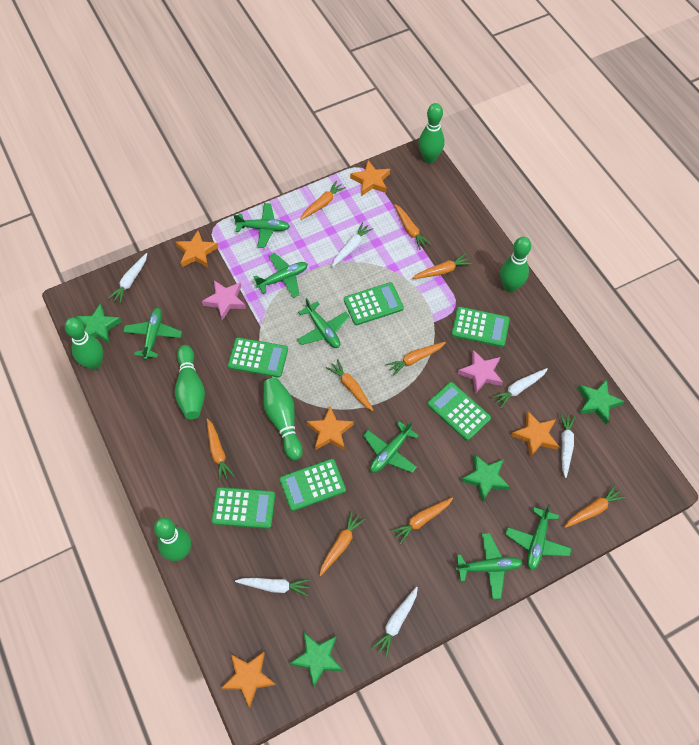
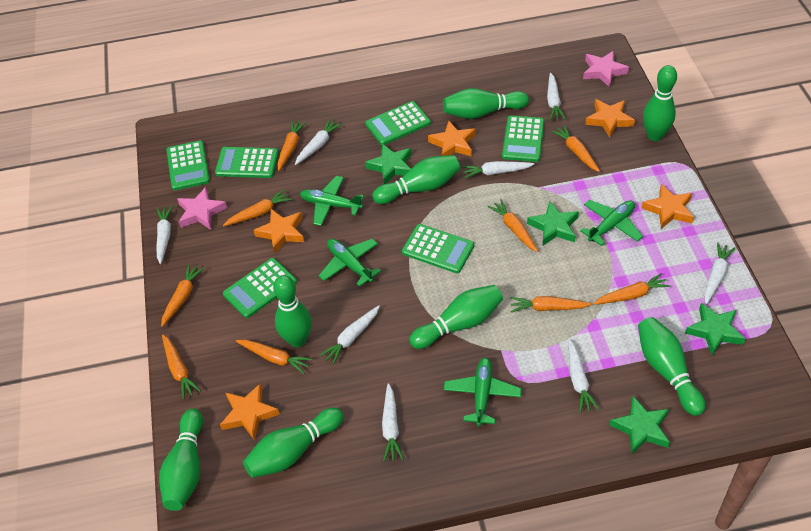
green bowling pin: 6 -> 8
green plane: 7 -> 4
white carrot: 6 -> 8

